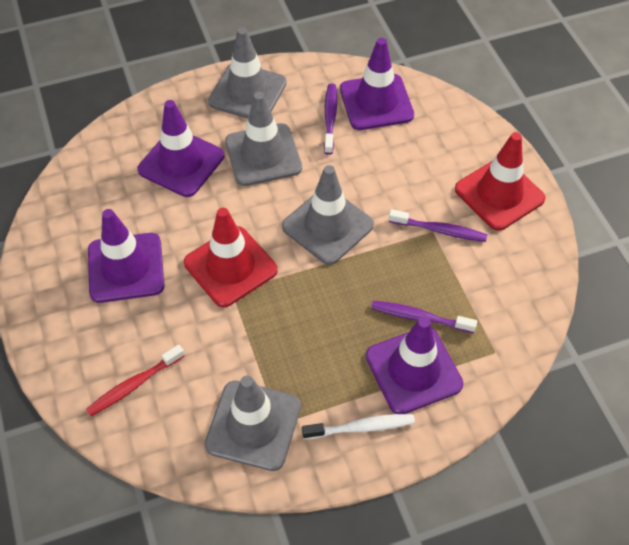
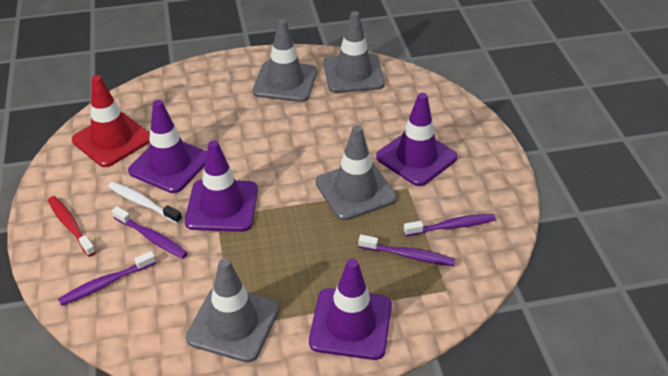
purple toothbrush: 3 -> 4
red traffic cone: 2 -> 1

